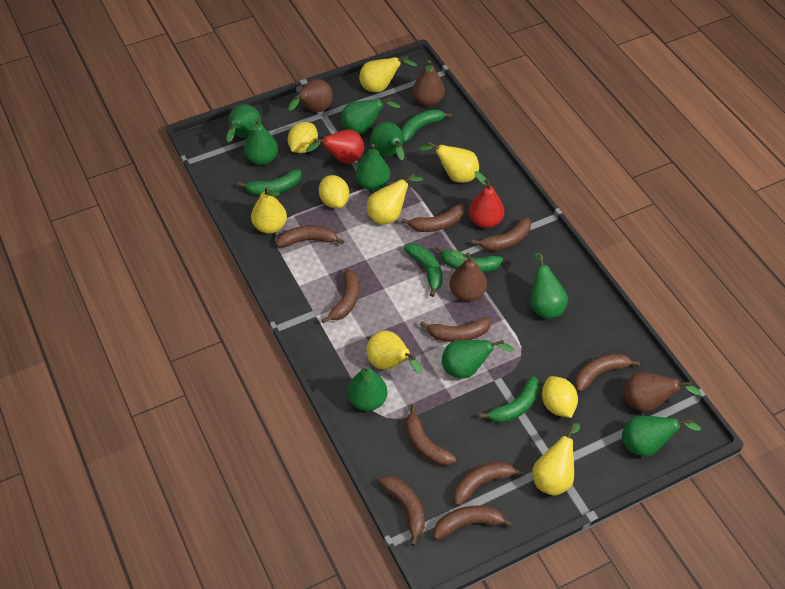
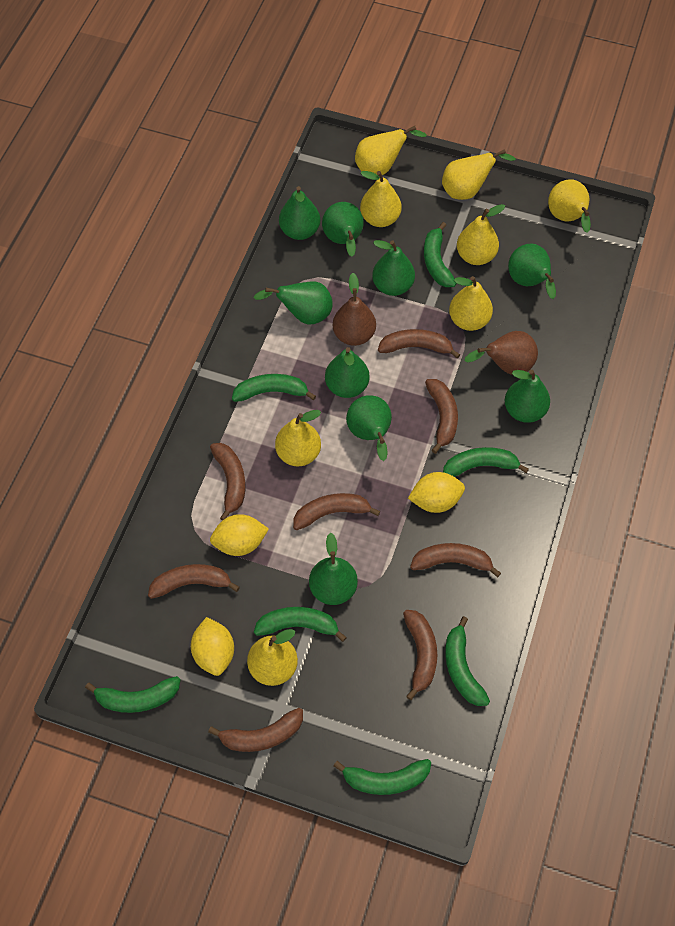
brown banana: 10 -> 8
brown pear: 4 -> 2
green banana: 5 -> 7
red pear: 2 -> 0
yellow pear: 6 -> 8

